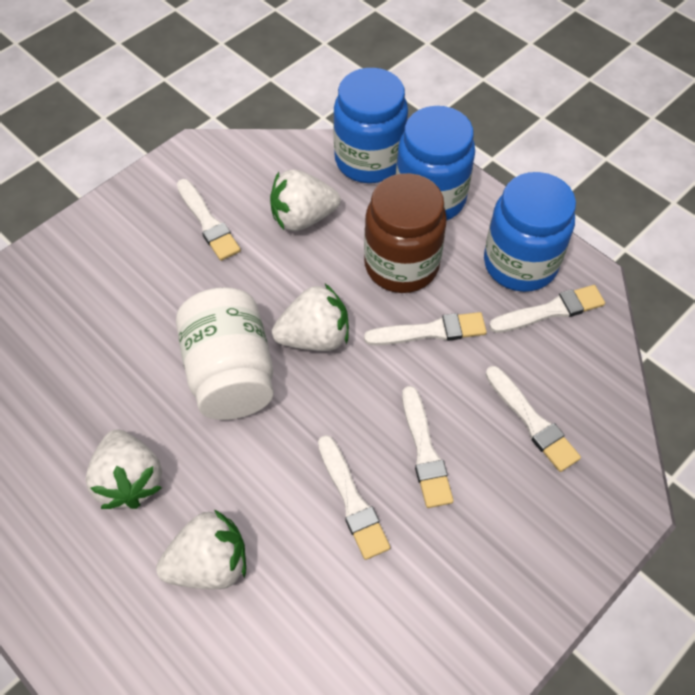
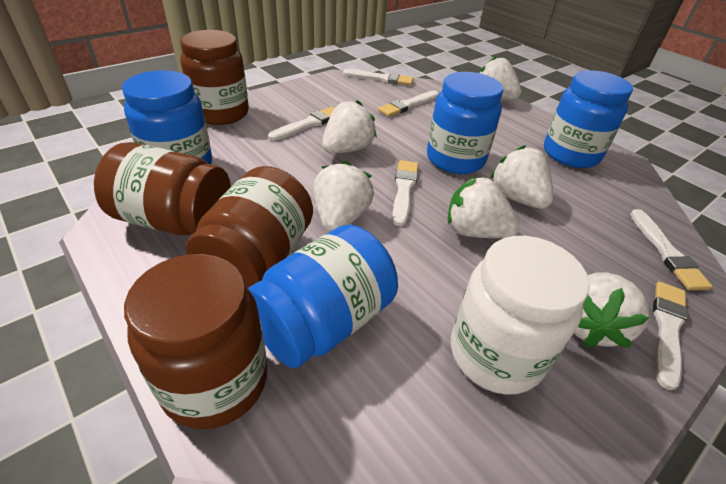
blue jar: 3 -> 4
brown jar: 1 -> 4
white strawberry: 4 -> 6

